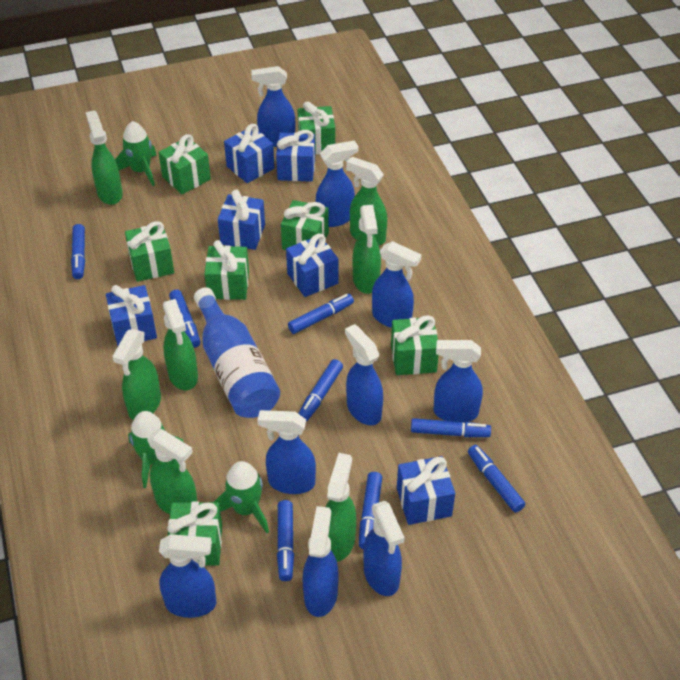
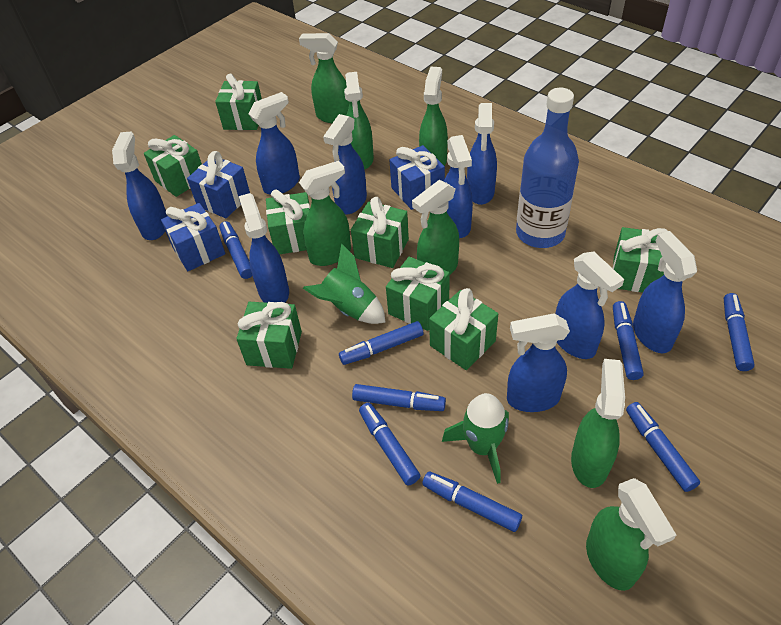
blue gift: 6 -> 3
green gift: 7 -> 8
green rocket: 3 -> 2

